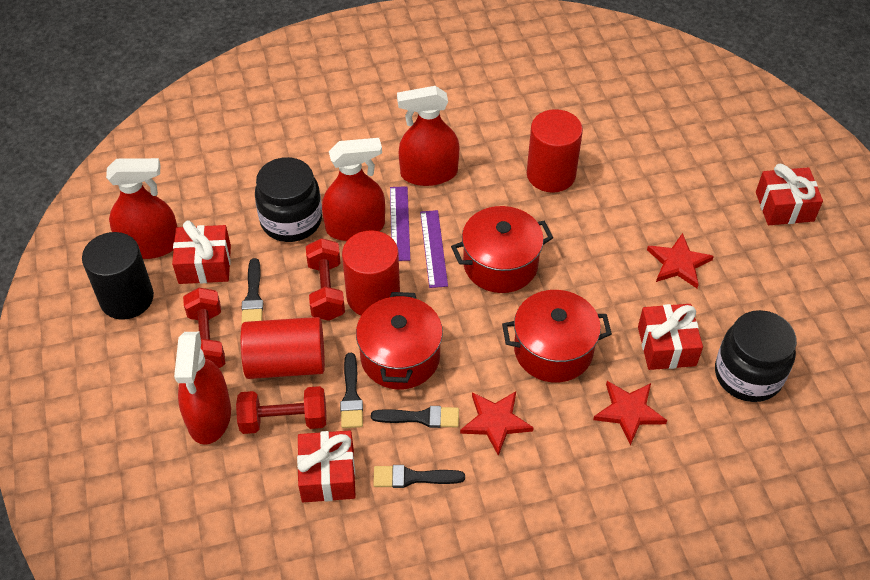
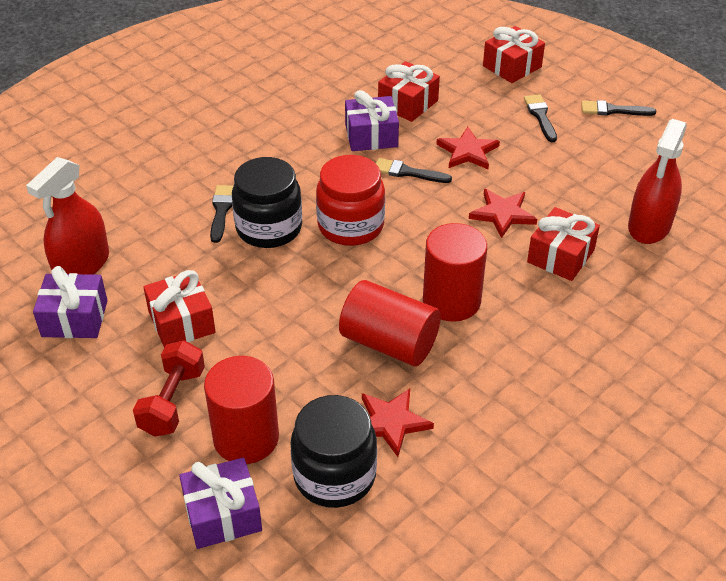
black cylinder: 1 -> 0
purple gift: 0 -> 3
purple ruler: 2 -> 0
red dumbbell: 3 -> 1
red jar: 0 -> 1
red pot: 3 -> 0
red spray bottle: 4 -> 2

